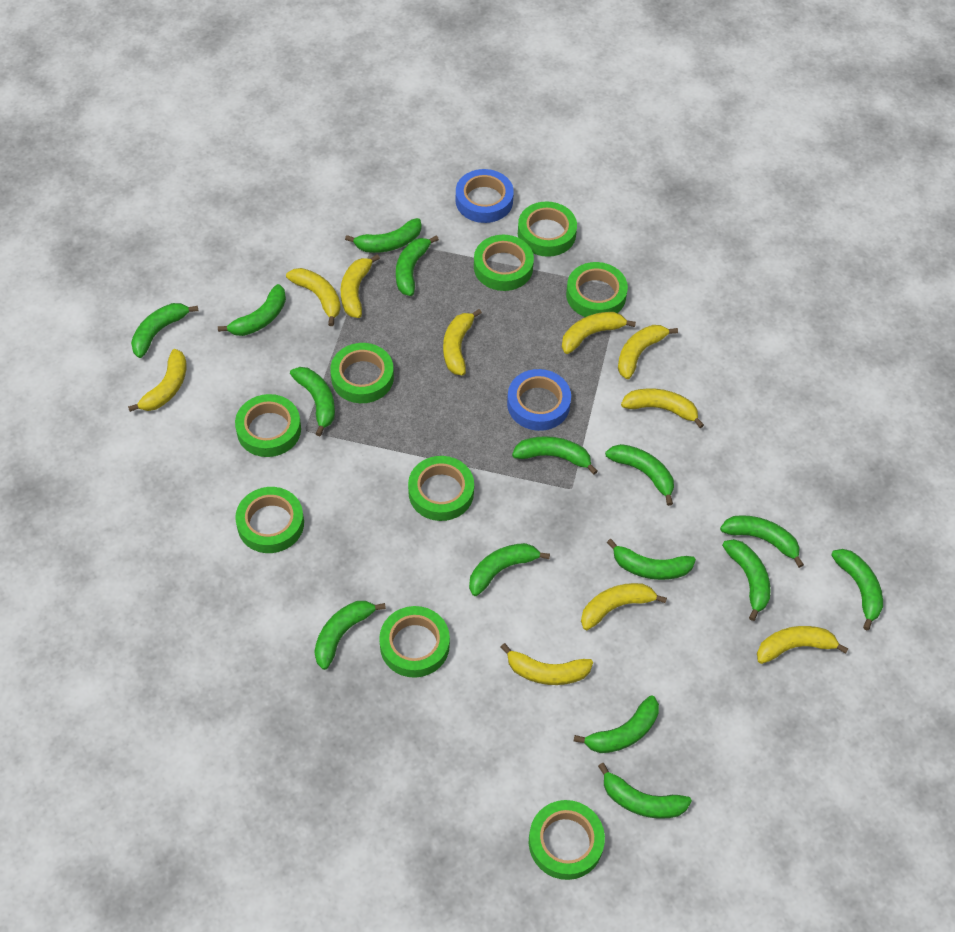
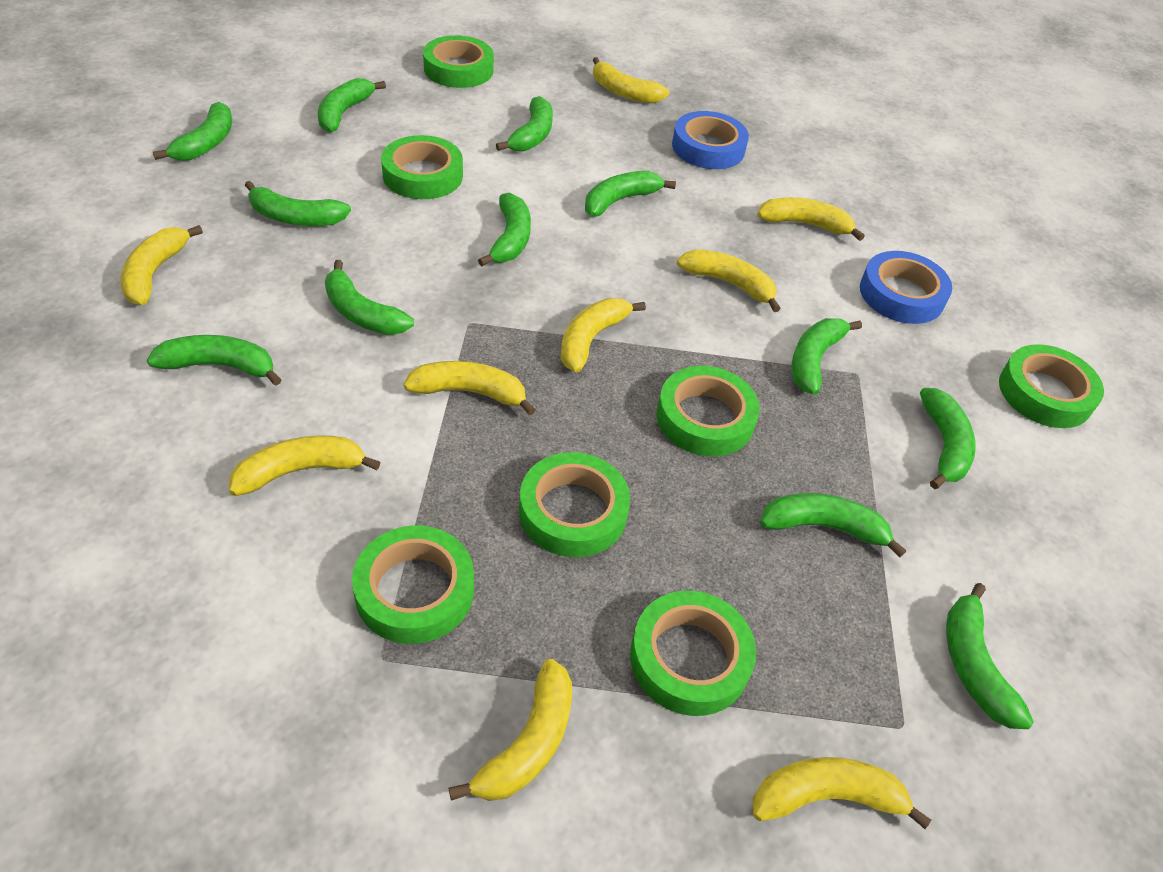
green banana: 15 -> 12
green tape: 9 -> 7
yellow banana: 10 -> 9

